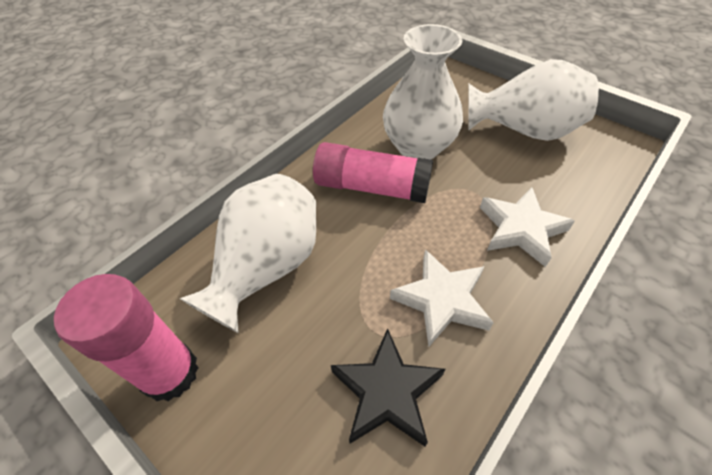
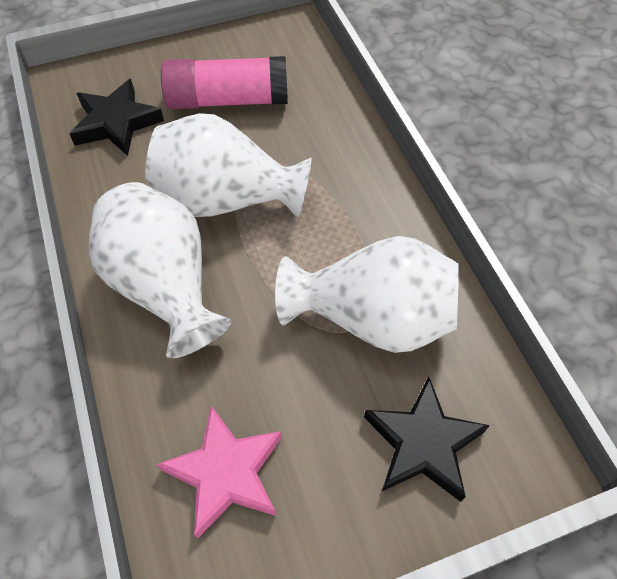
black star: 1 -> 2
pink glue stick: 2 -> 1
pink star: 0 -> 1
white star: 2 -> 0

